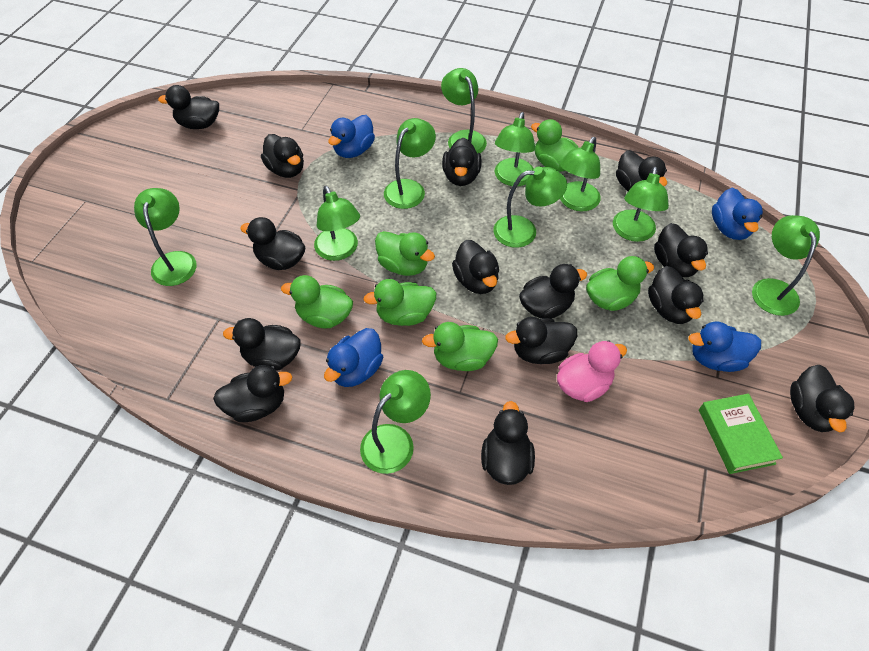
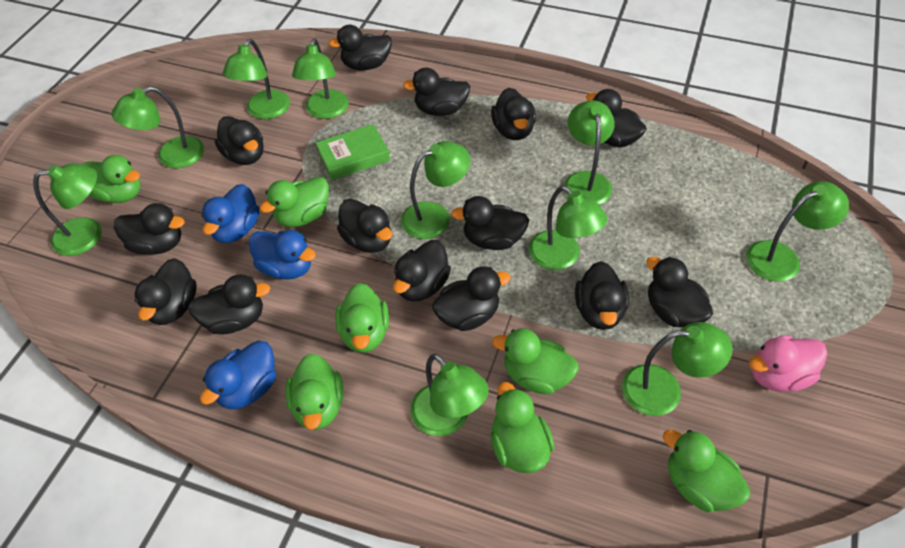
blue duck: 4 -> 3
green duck: 6 -> 7

